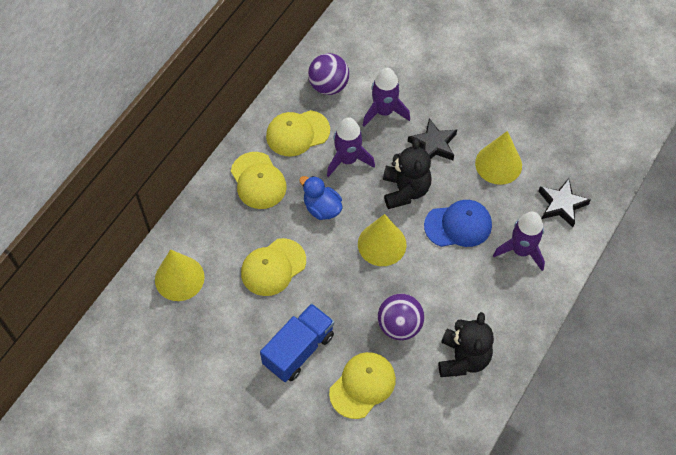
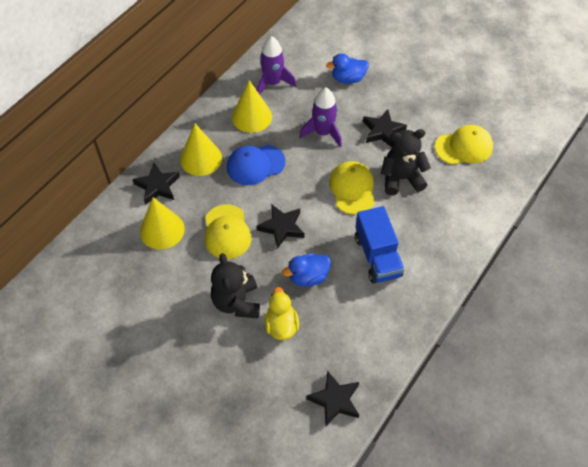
black star: 2 -> 4
blue duck: 1 -> 2
purple ball: 2 -> 0
purple rocket: 3 -> 2
yellow cap: 4 -> 3
yellow duck: 0 -> 1

